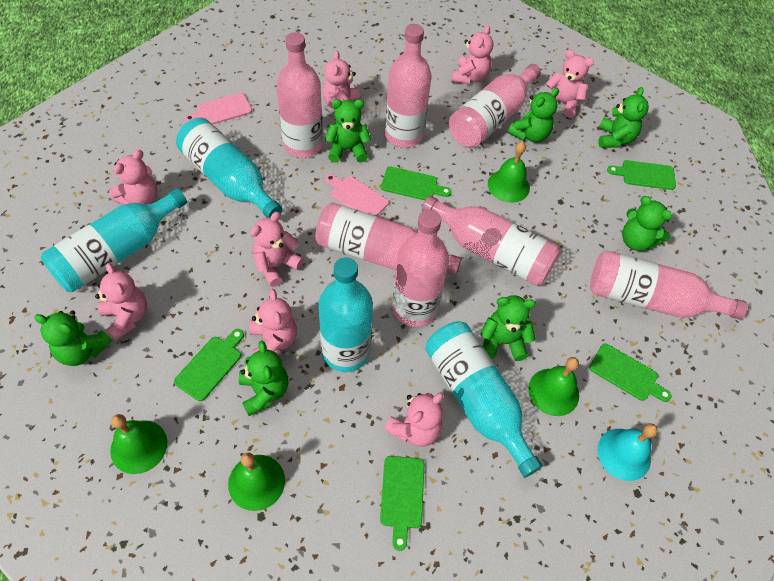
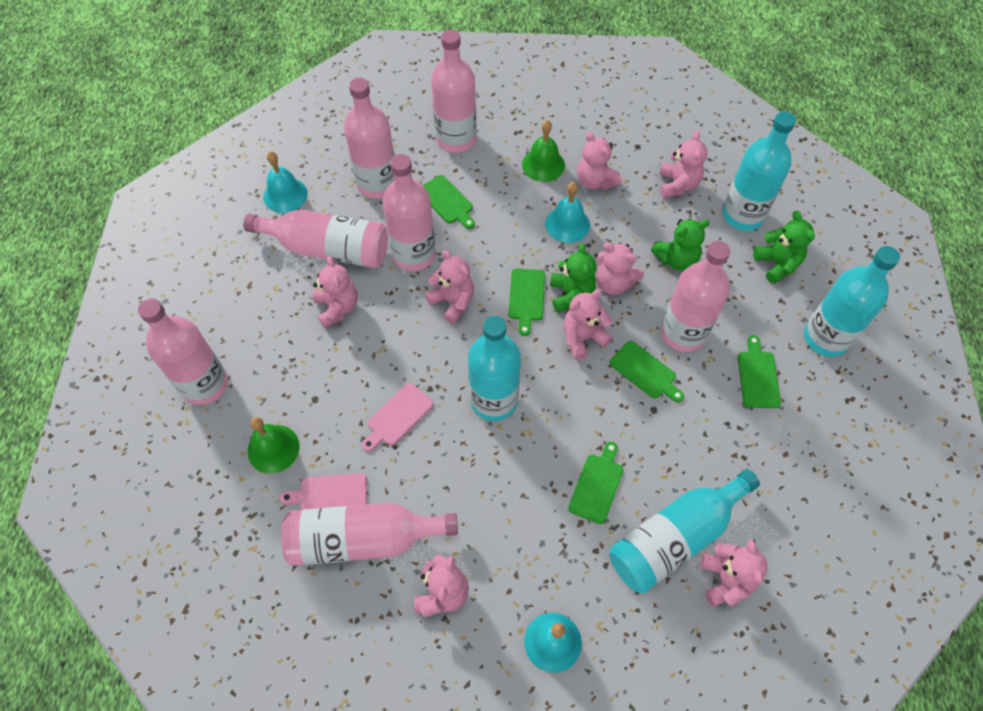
green bell: 4 -> 2
green teddy bear: 7 -> 3
turquoise bell: 1 -> 3

